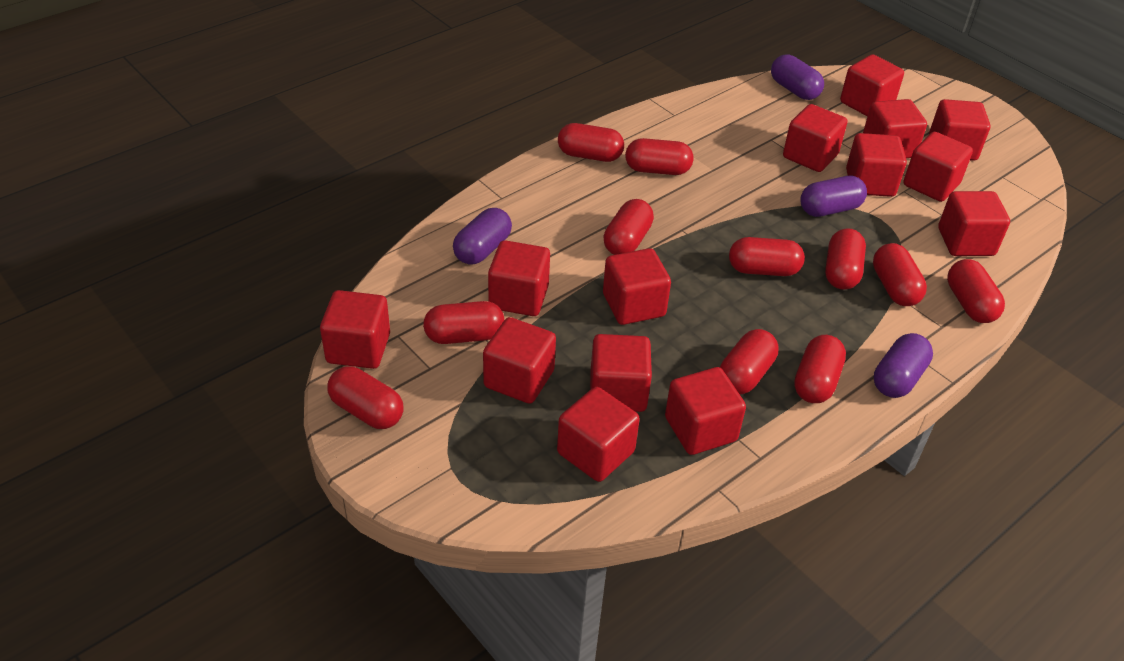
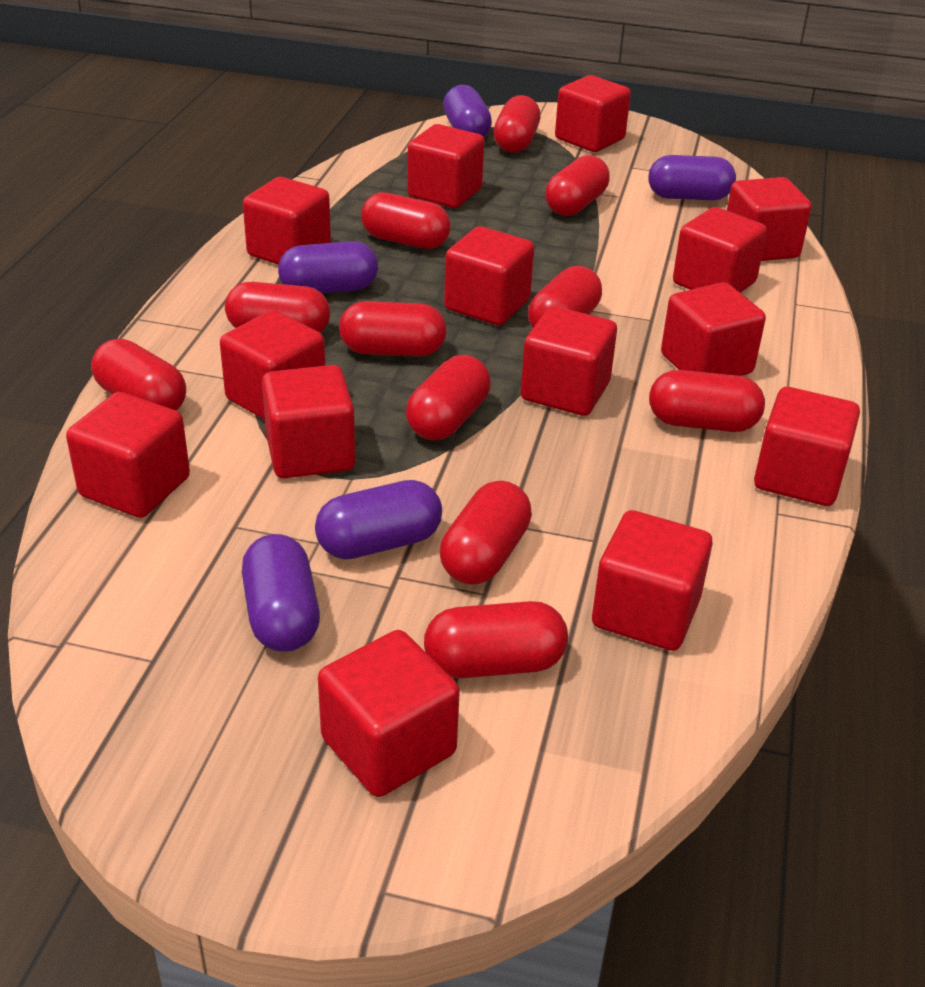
purple capsule: 4 -> 5

